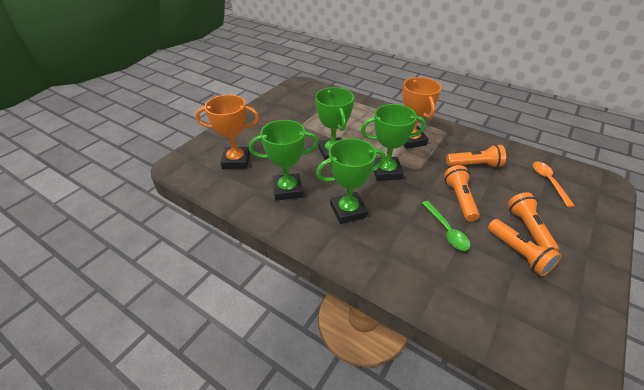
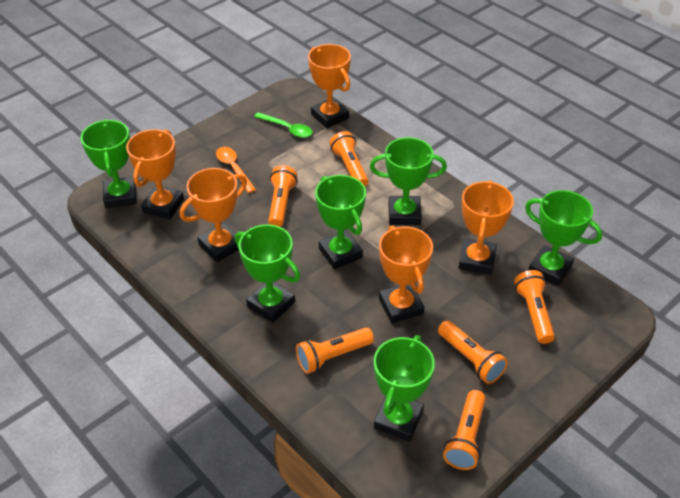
green trophy: 4 -> 6
orange flashlight: 4 -> 6
orange trophy: 2 -> 5

